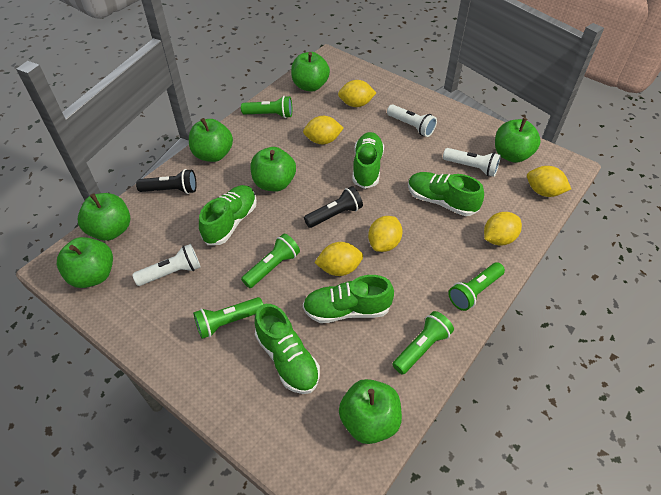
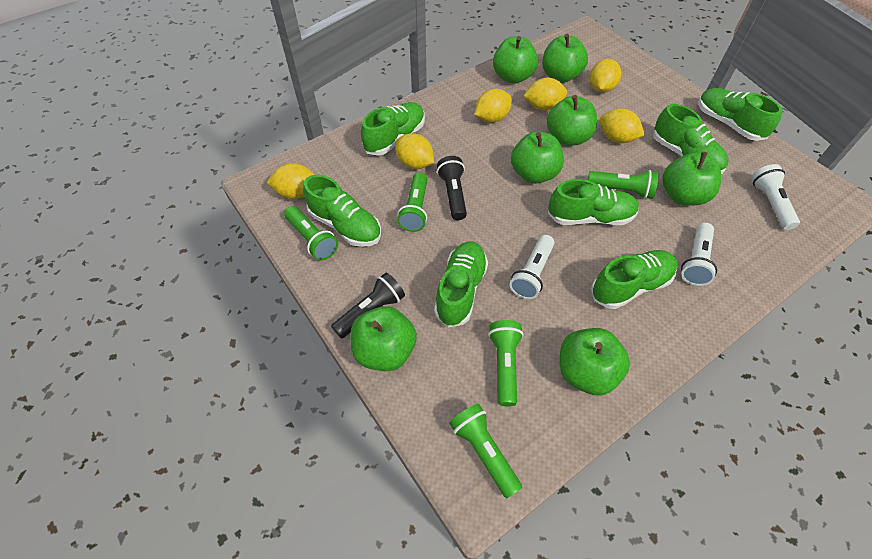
green shoe: 5 -> 7

